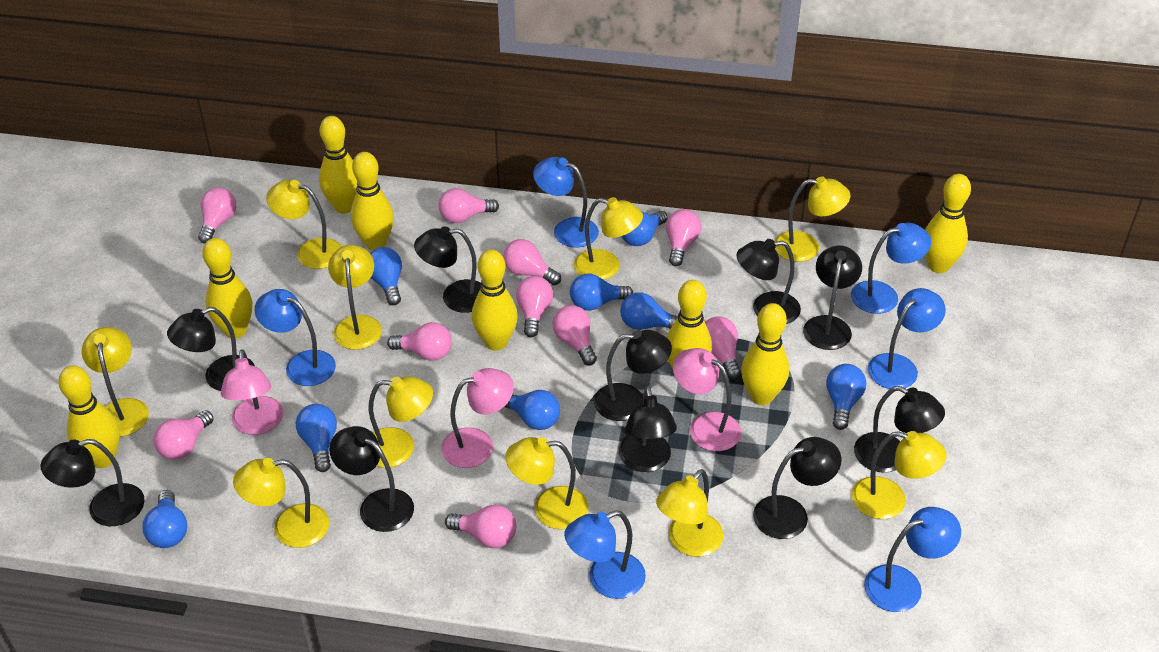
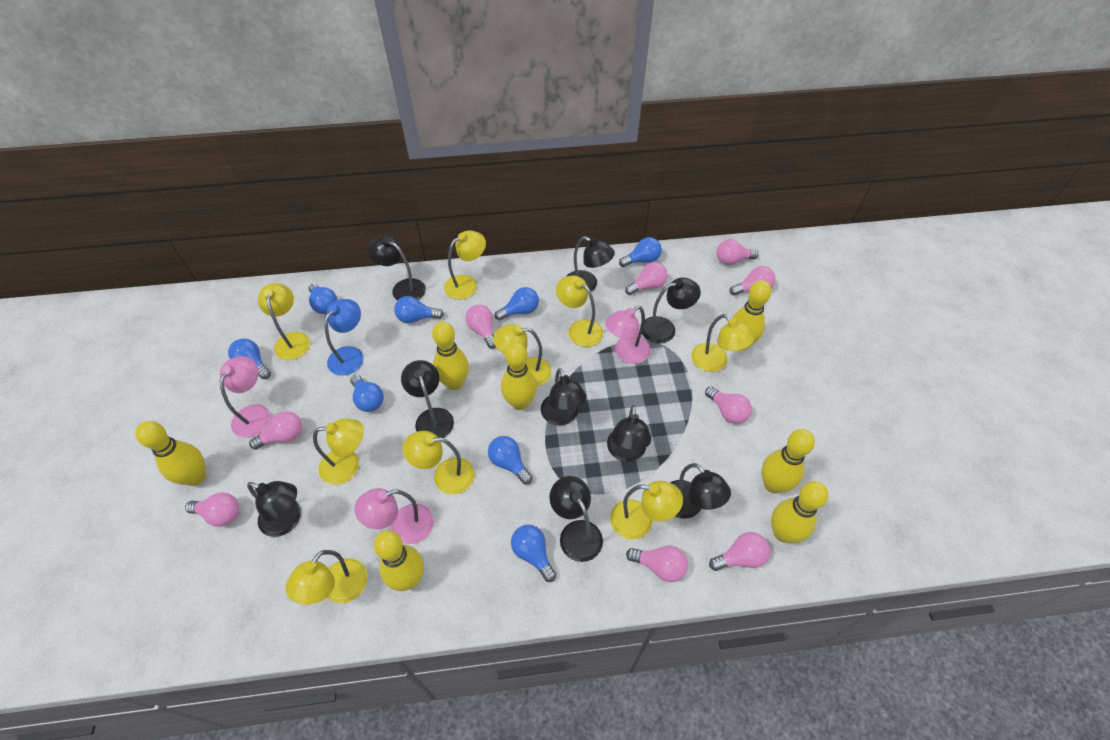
black lamp: 10 -> 9
blue lamp: 6 -> 1
pink light bulb: 10 -> 9
yellow bowling pin: 8 -> 7
yellow lamp: 10 -> 9

